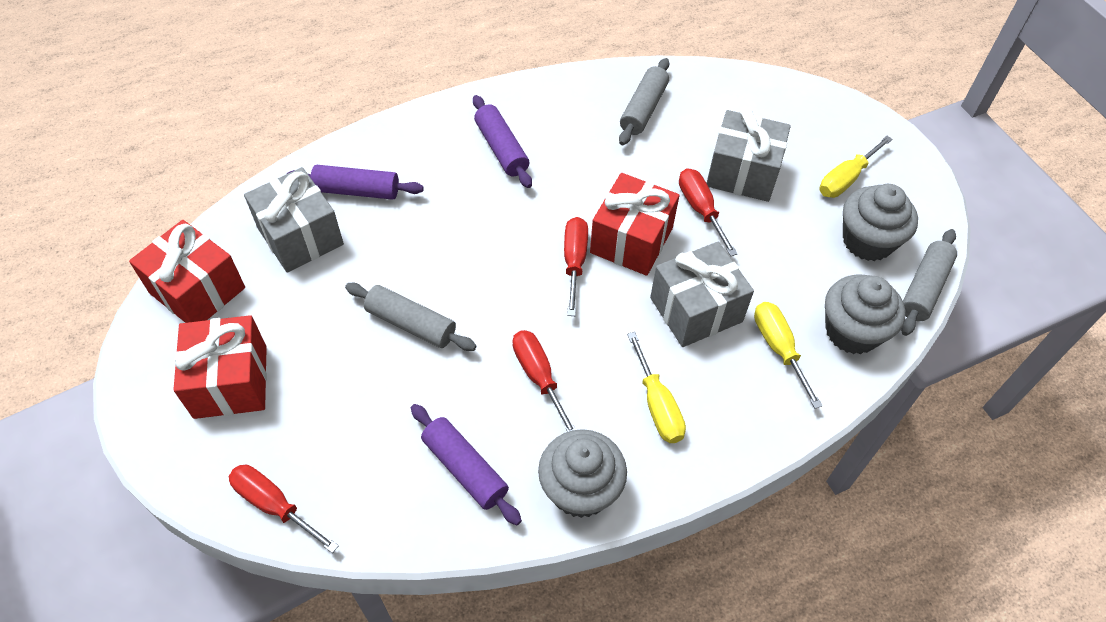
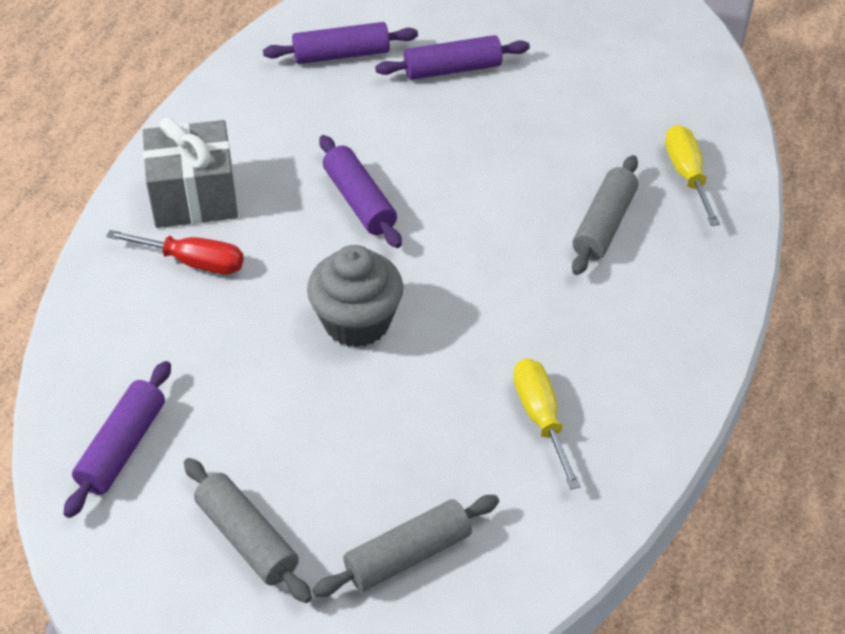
grey cupcake: 3 -> 1
grey gift: 3 -> 1
purple rolling pin: 3 -> 4
red gift: 3 -> 0
red screwdriver: 4 -> 1
yellow screwdriver: 3 -> 2

